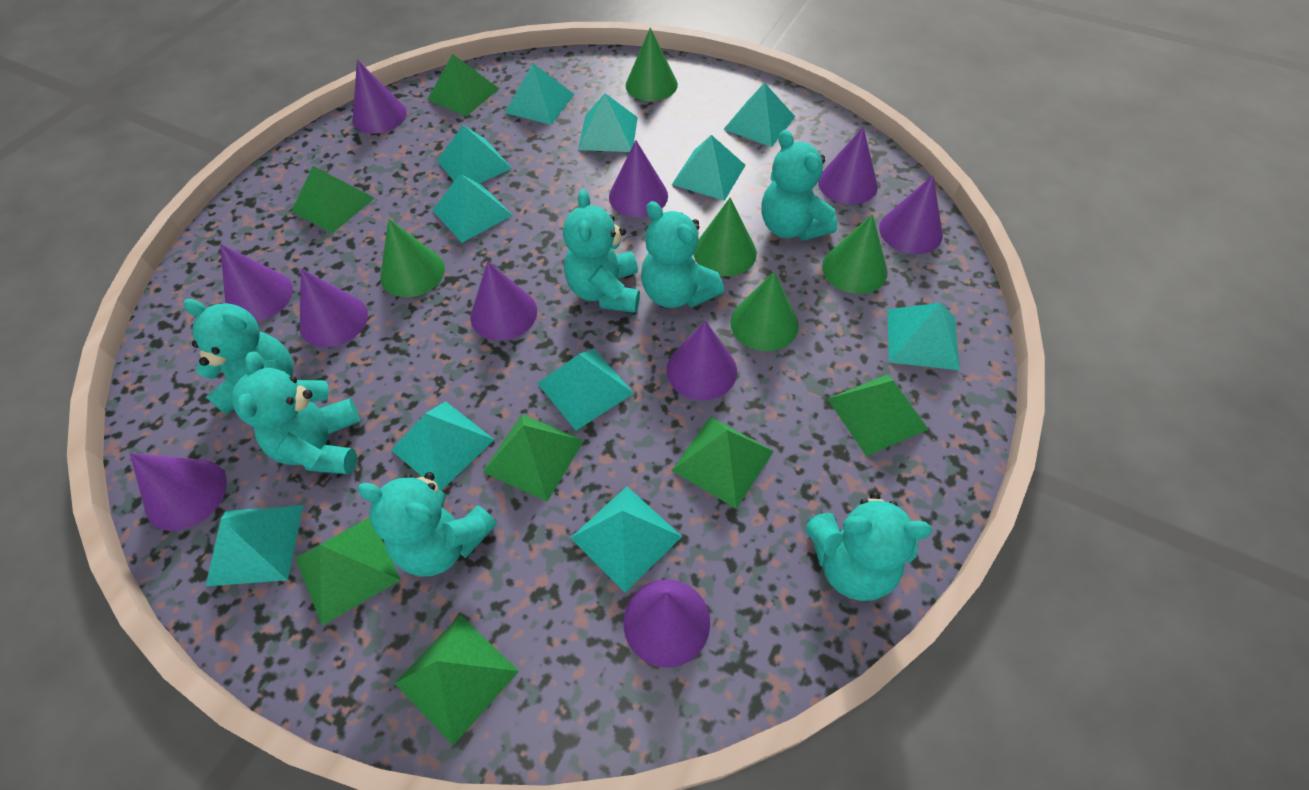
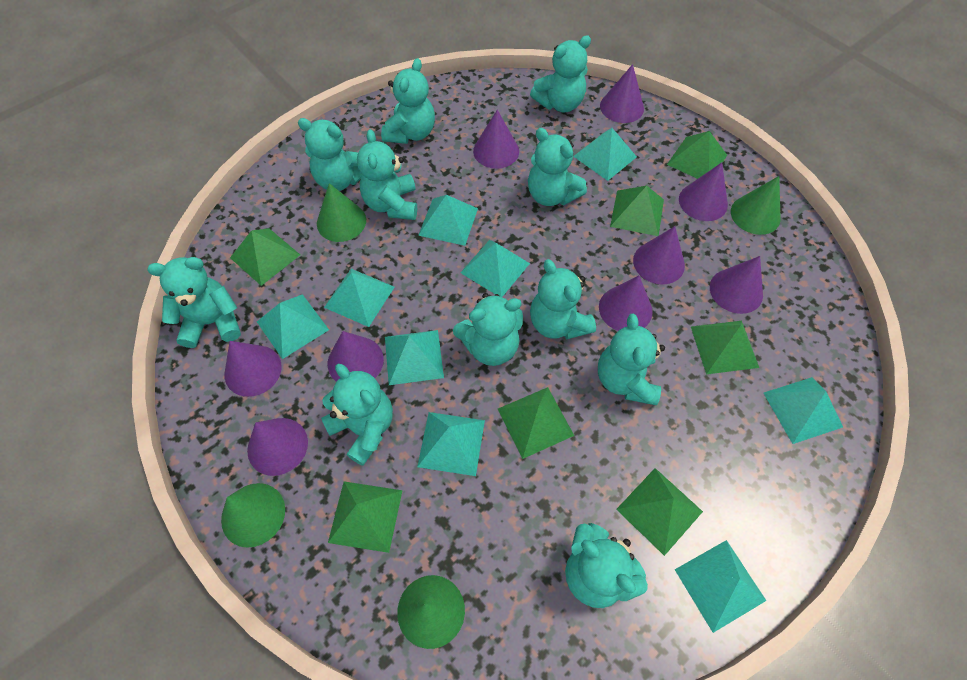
green cone: 5 -> 4
purple cone: 10 -> 9
turquoise pyramid: 11 -> 9
turquoise teddy bear: 7 -> 11

